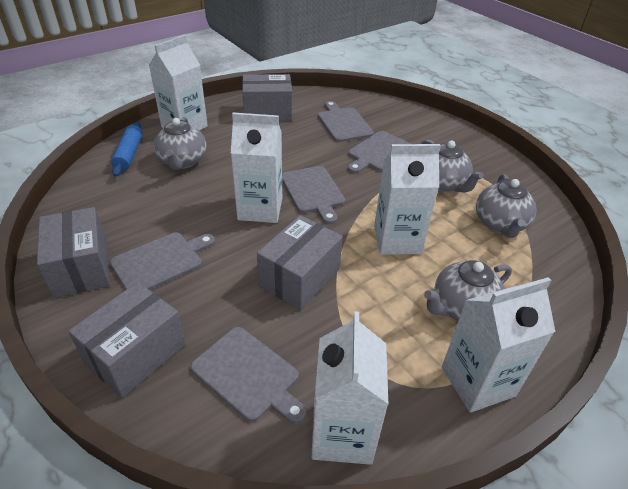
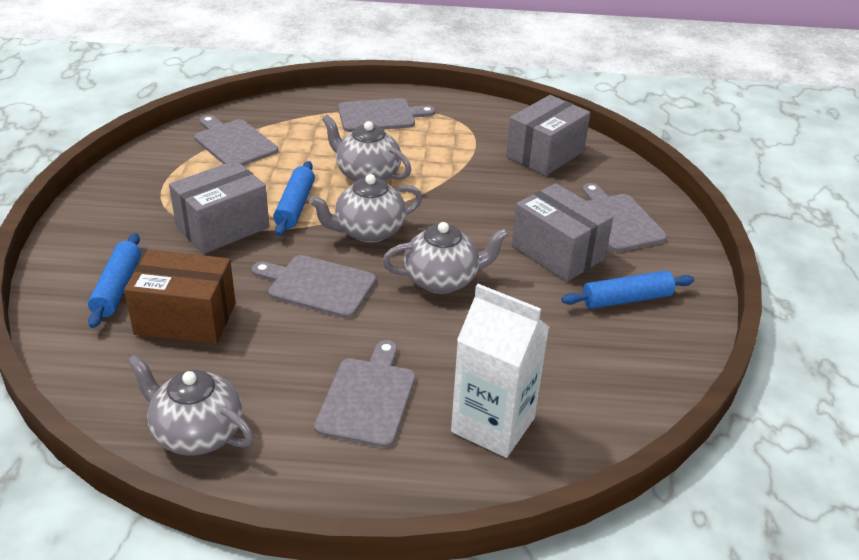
blue rolling pin: 1 -> 3
brown box: 0 -> 1
grey box: 4 -> 3
white carton: 5 -> 1

